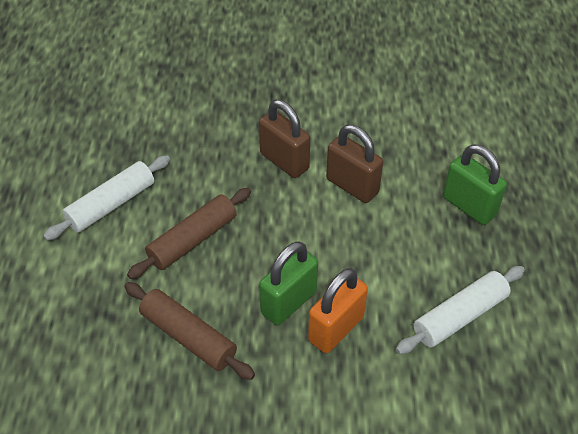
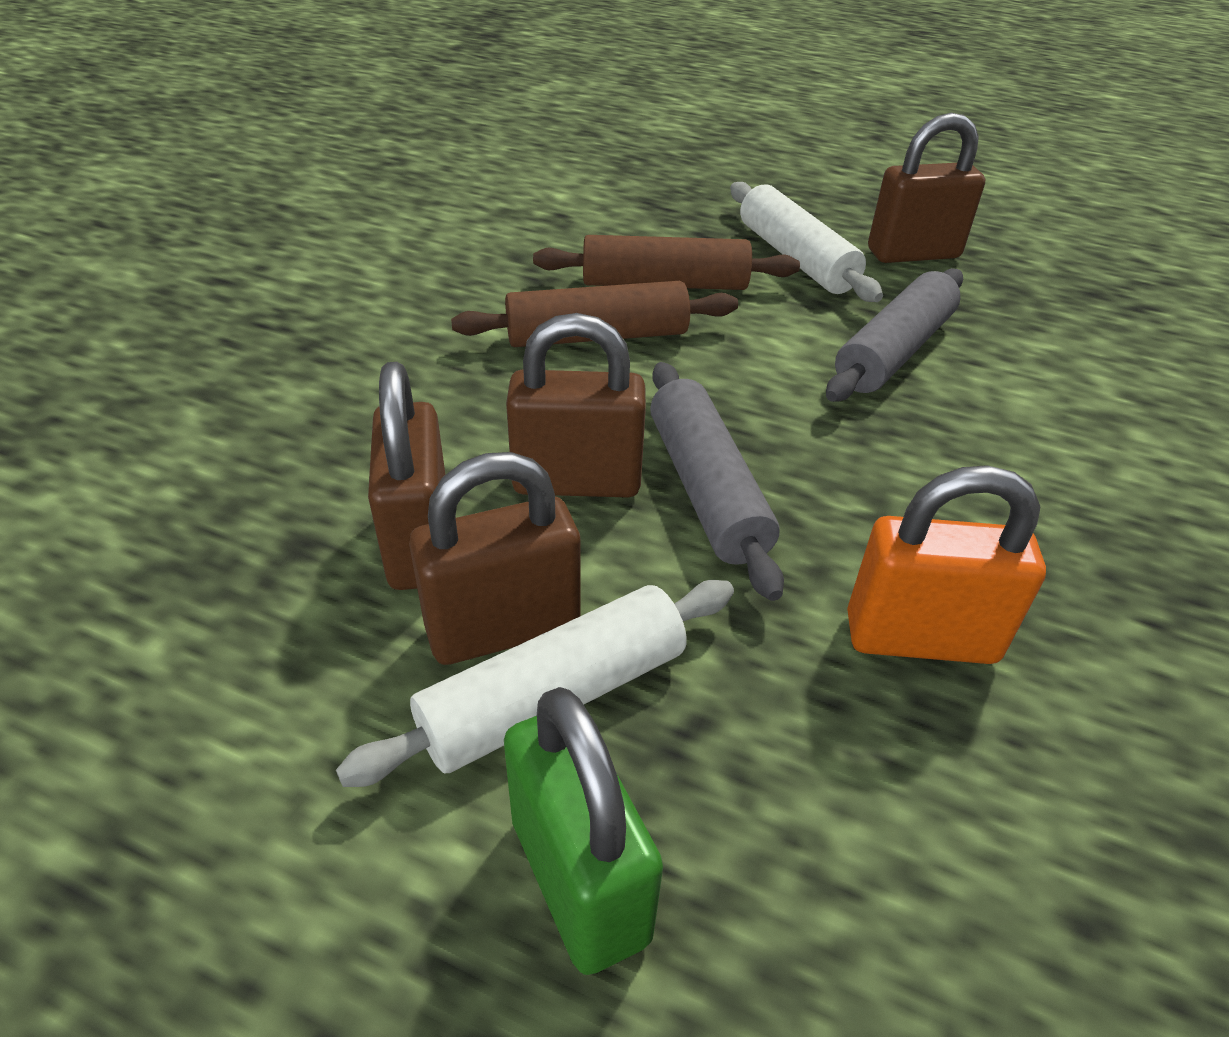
brown padlock: 2 -> 4
green padlock: 2 -> 1
grey rolling pin: 0 -> 2

